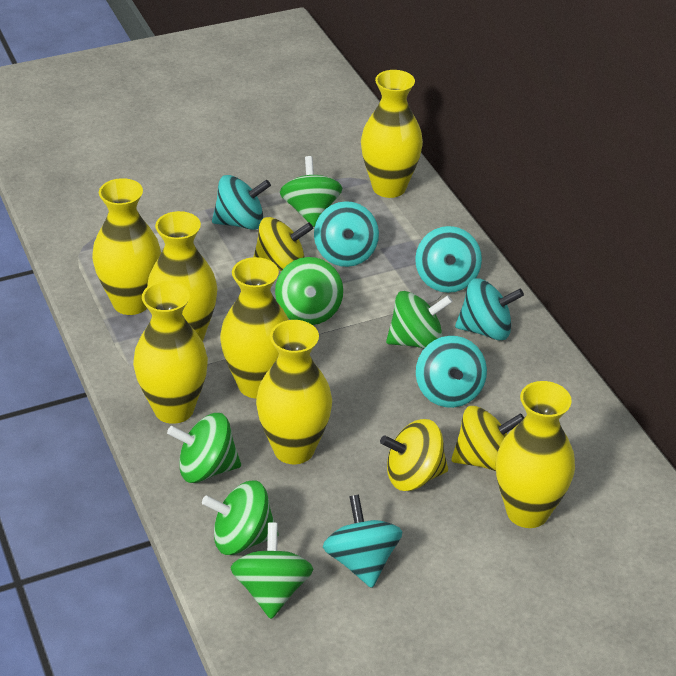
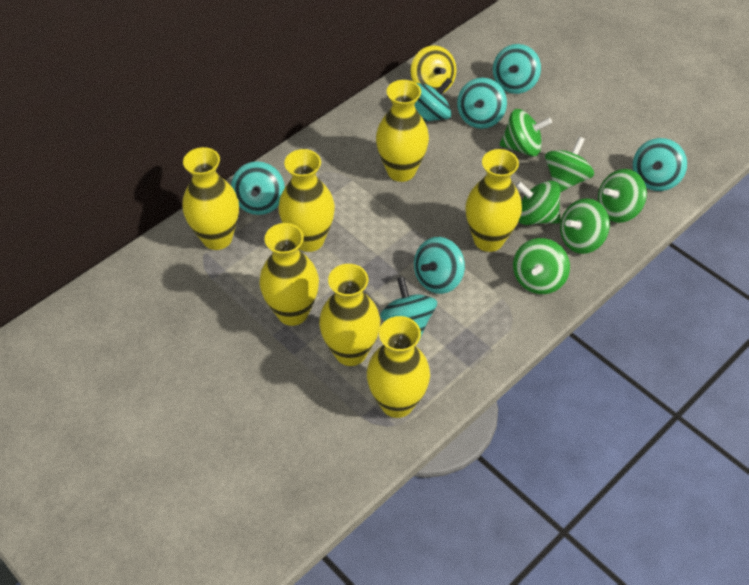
turquoise spinning top: 6 -> 7
yellow spinning top: 3 -> 1

